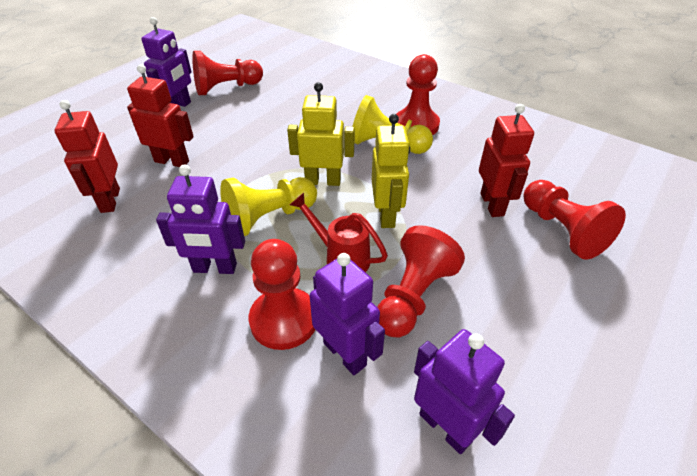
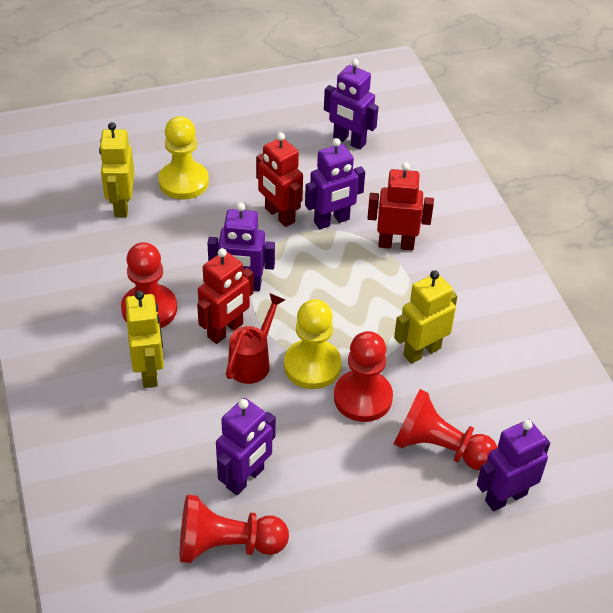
purple robot: 4 -> 5
red pawn: 5 -> 4
yellow robot: 2 -> 3

